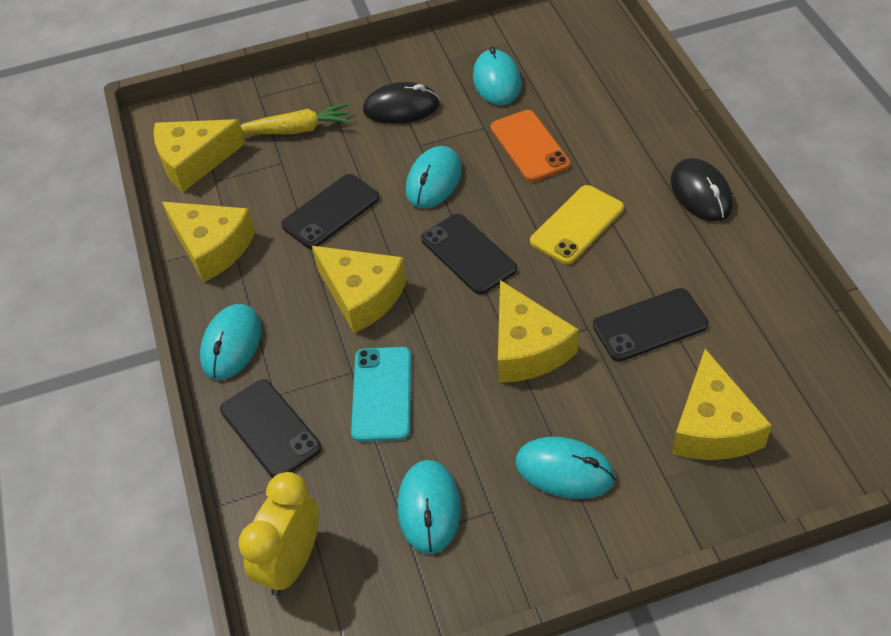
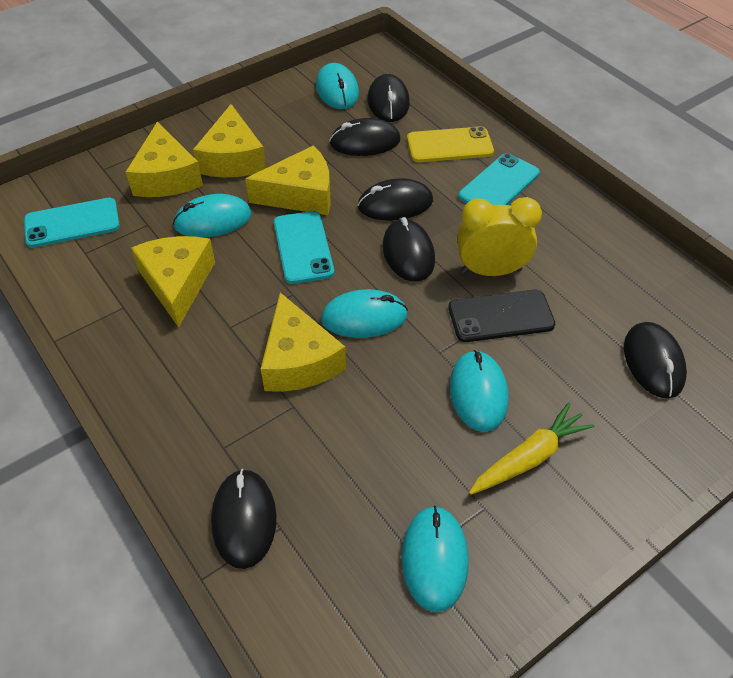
black mouse: 2 -> 6
black phone: 4 -> 1
orange phone: 1 -> 0
turquoise phone: 1 -> 3

